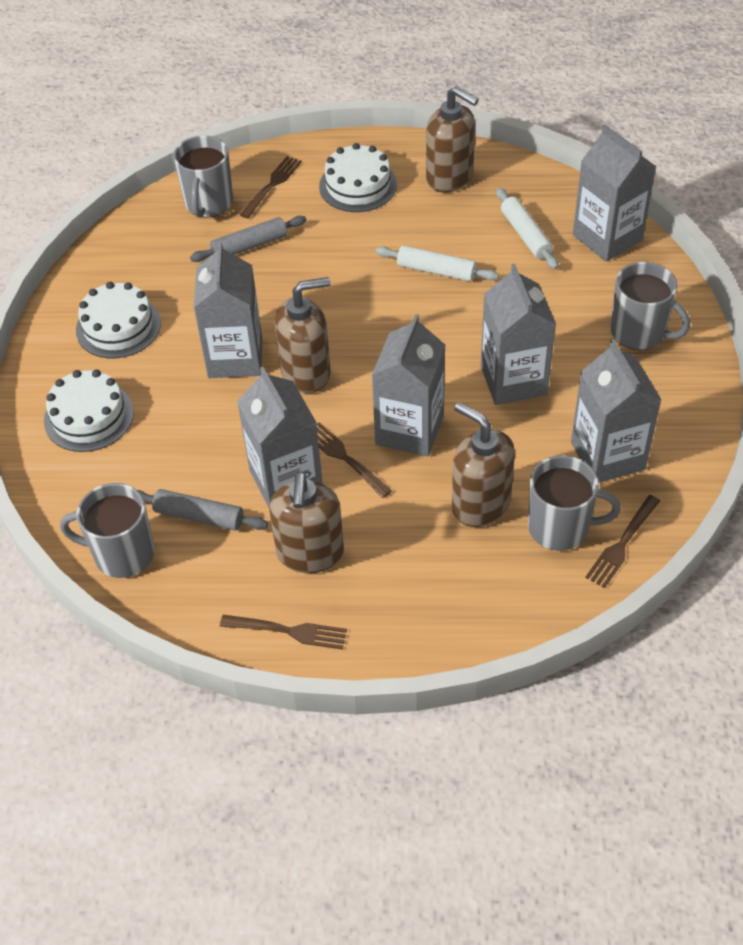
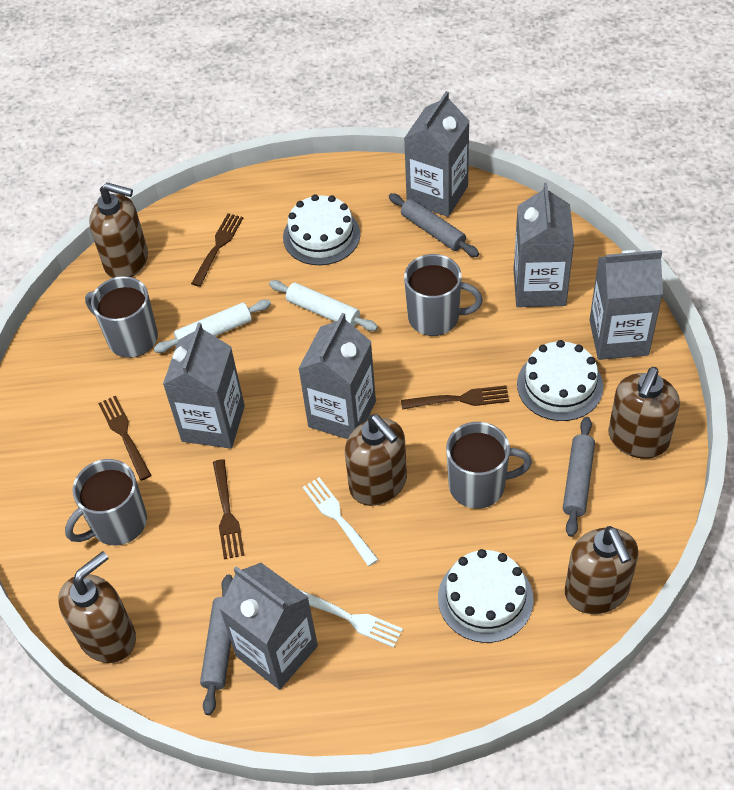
brown soap dispenser: 4 -> 5
grey rolling pin: 2 -> 3
white fork: 0 -> 2

